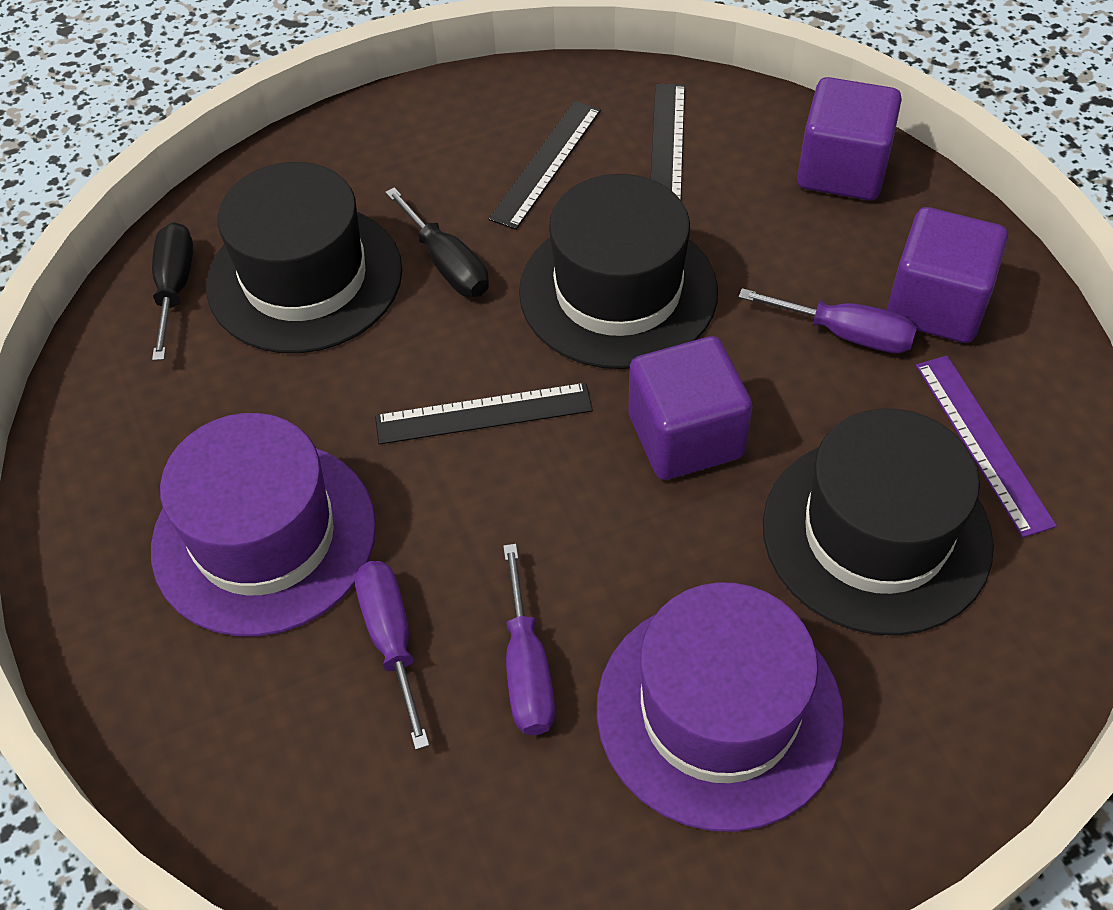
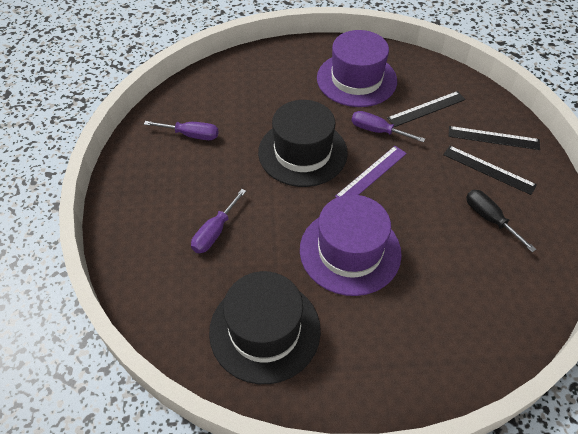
black hat: 3 -> 2
black screwdriver: 2 -> 1
purple cube: 3 -> 0

